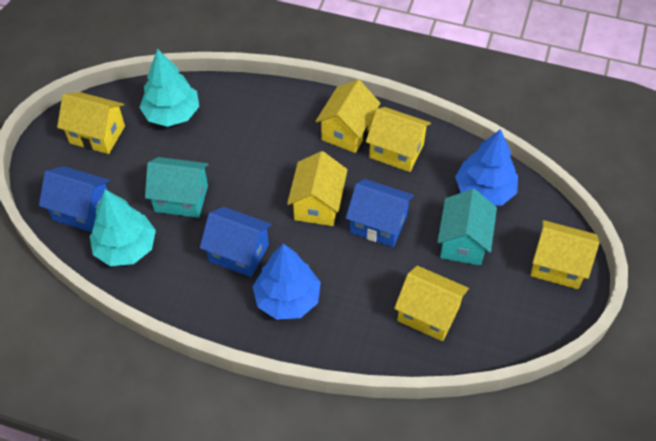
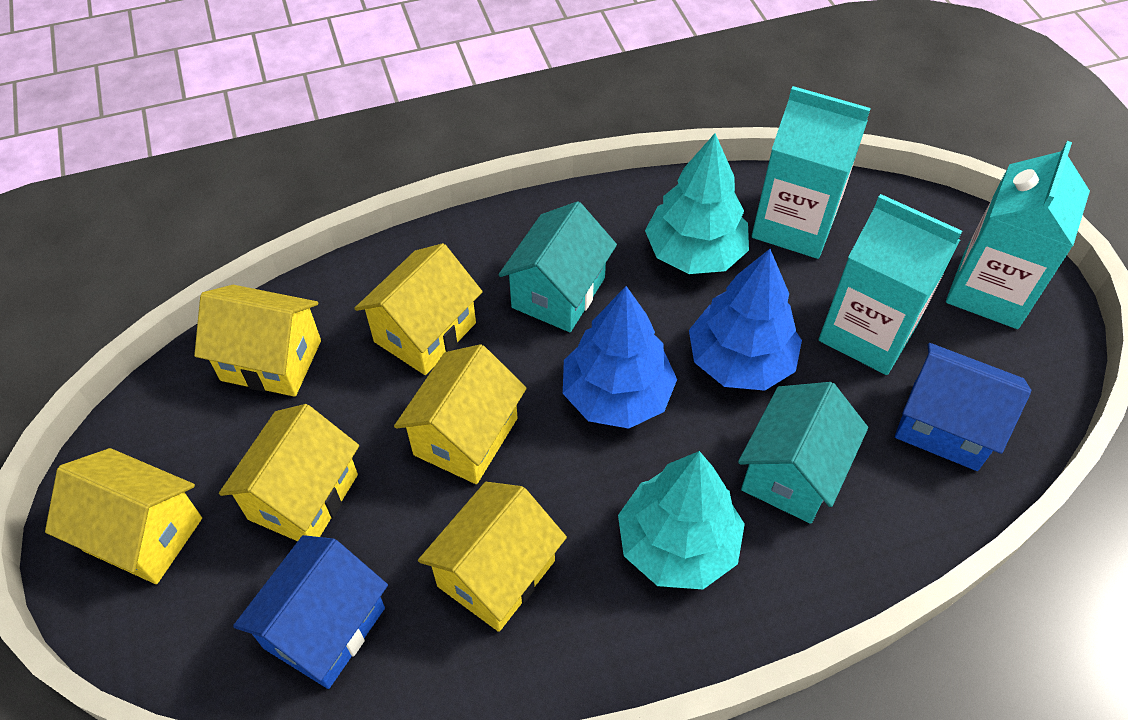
blue house: 3 -> 2
turquoise carton: 0 -> 3

